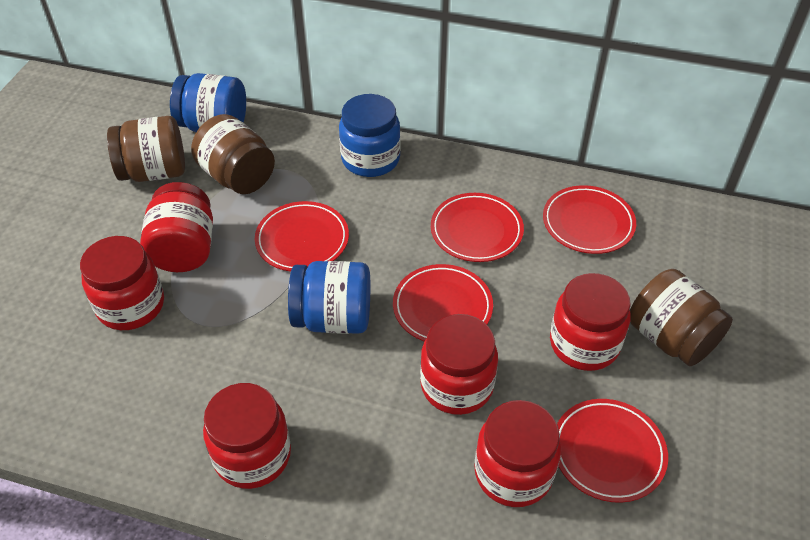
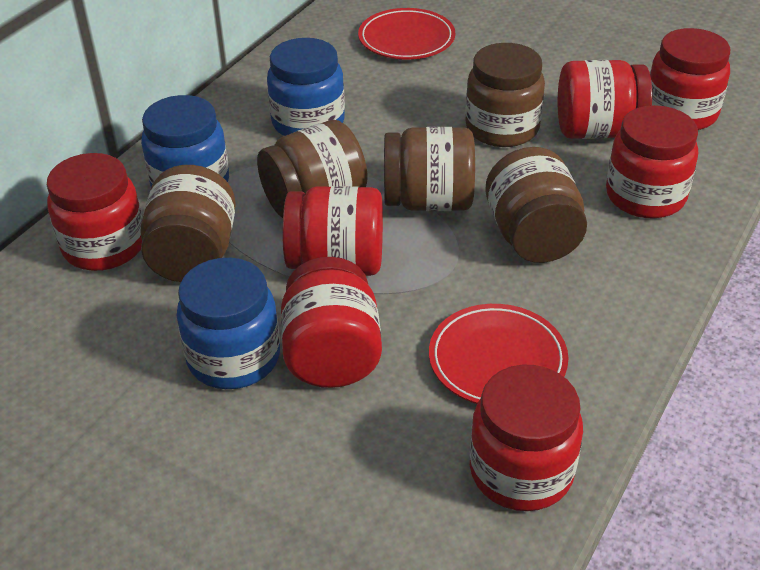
brown jar: 3 -> 5
red jar: 6 -> 7
red plate: 5 -> 2

